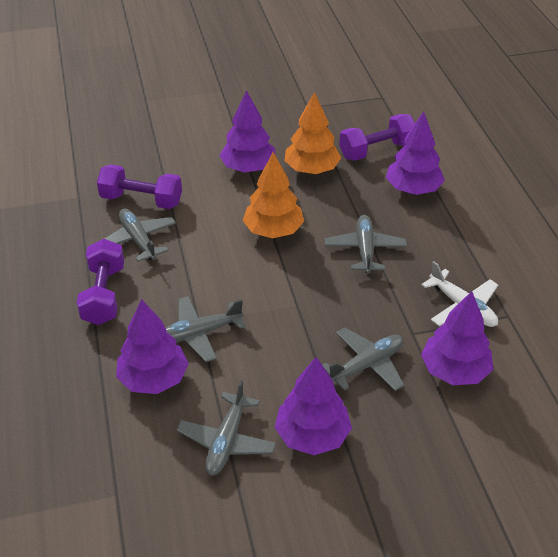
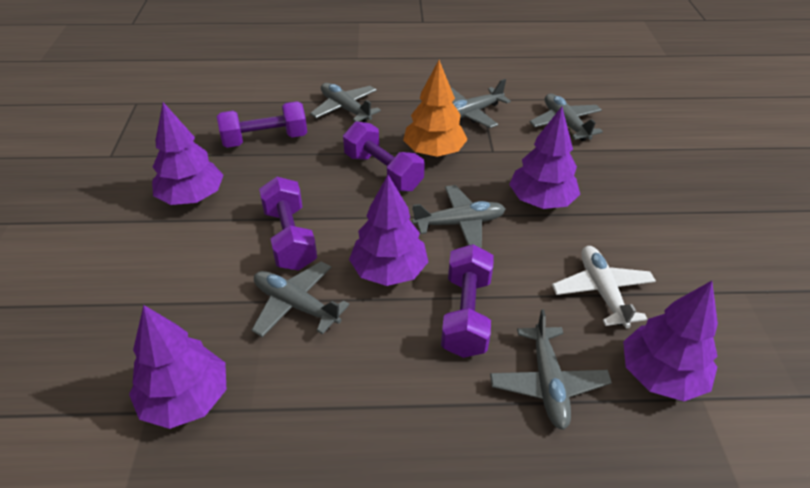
grey plane: 5 -> 6
orange tree: 2 -> 1
purple dumbbell: 3 -> 4

